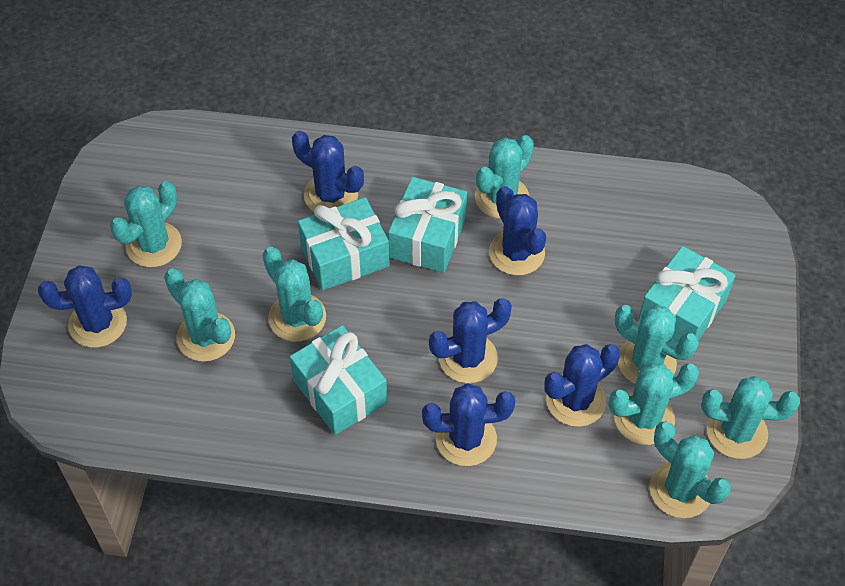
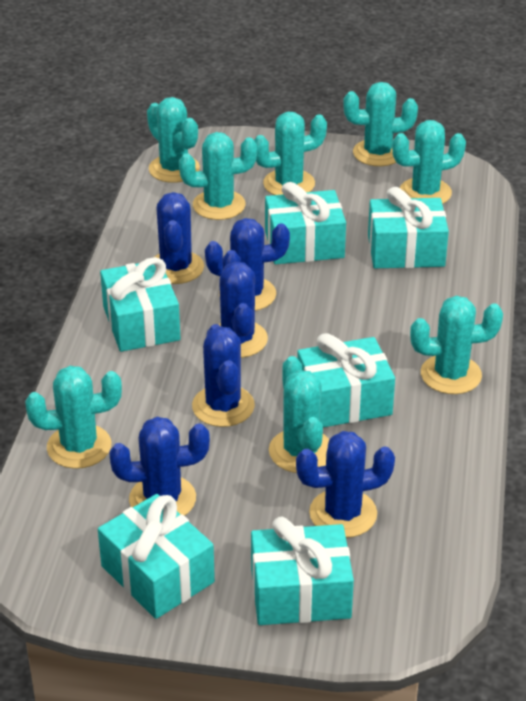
turquoise gift: 4 -> 6

